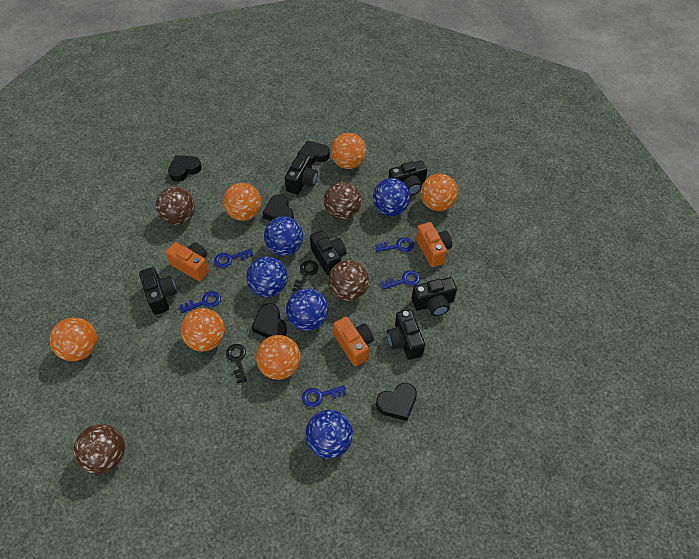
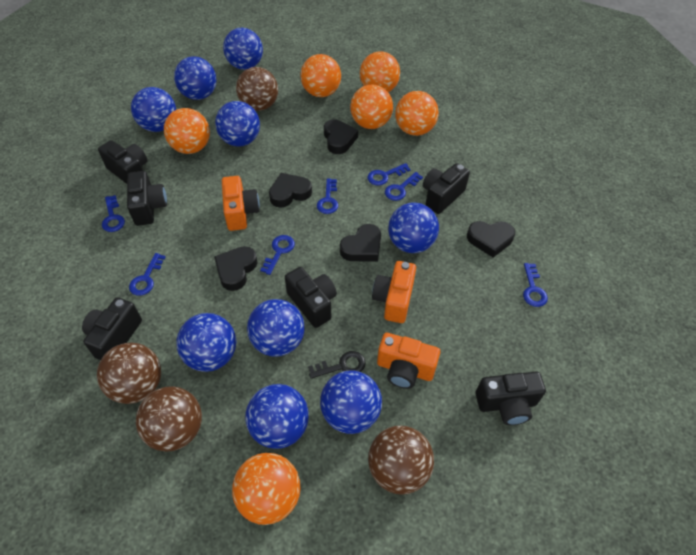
black key: 2 -> 1
blue ball: 5 -> 9
blue key: 5 -> 7

